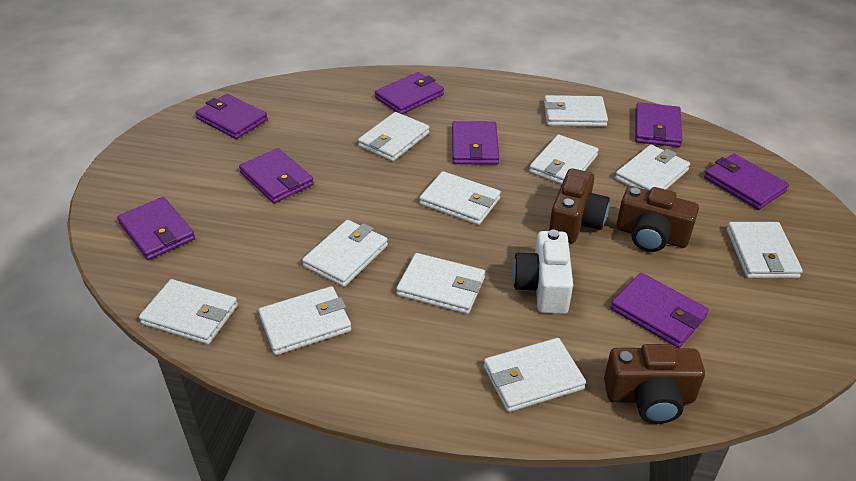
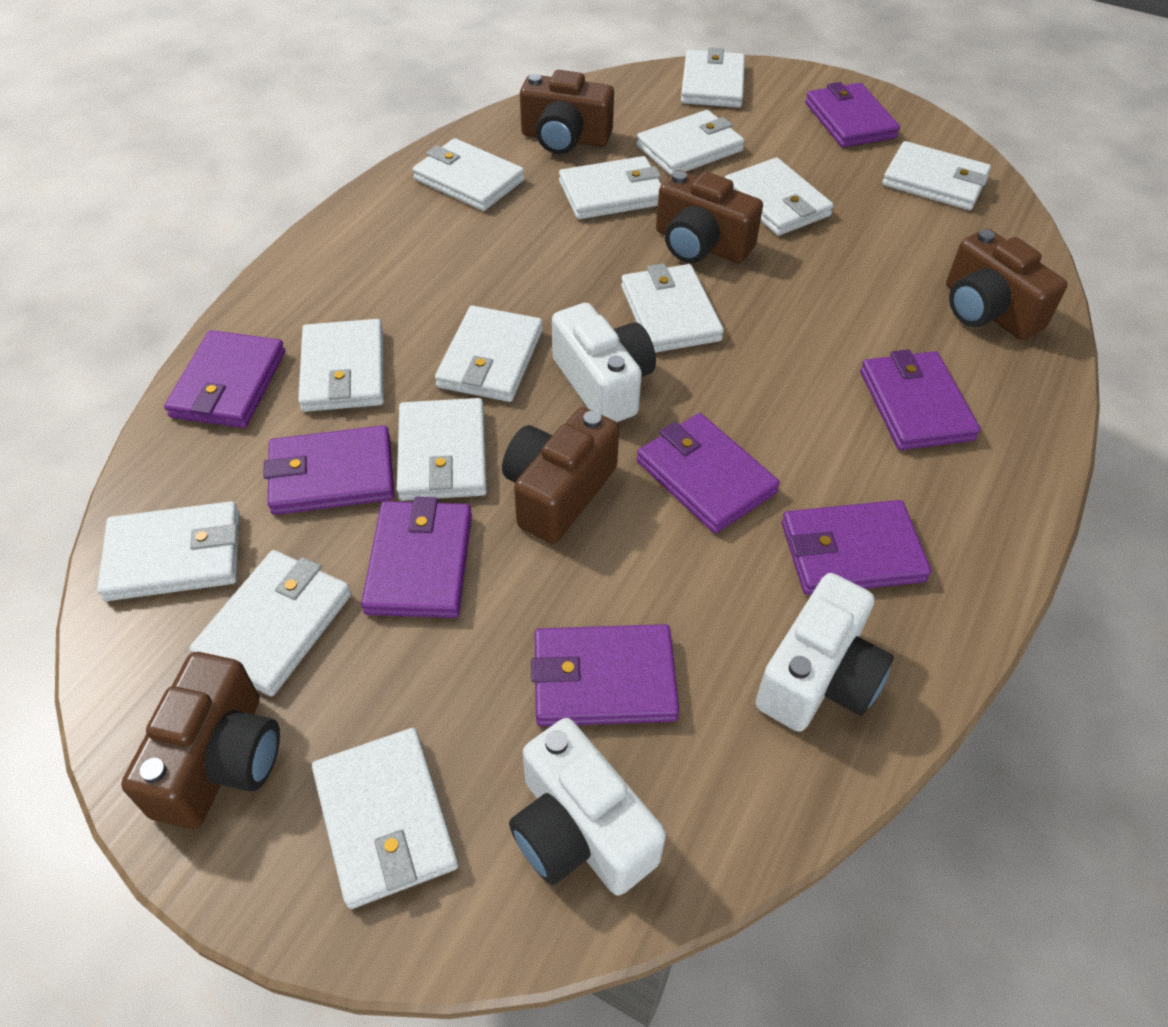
brown camera: 3 -> 5
white camera: 1 -> 3
white wallet: 11 -> 13

